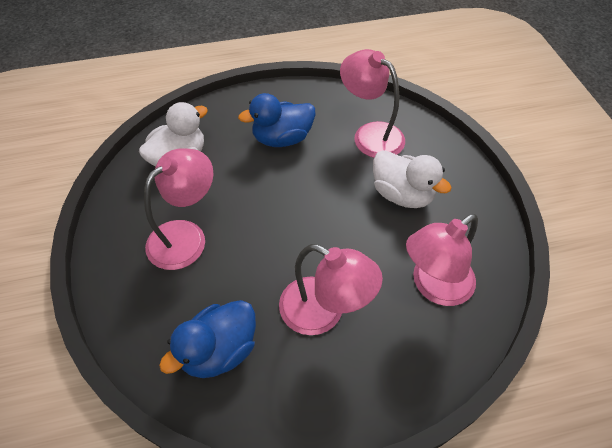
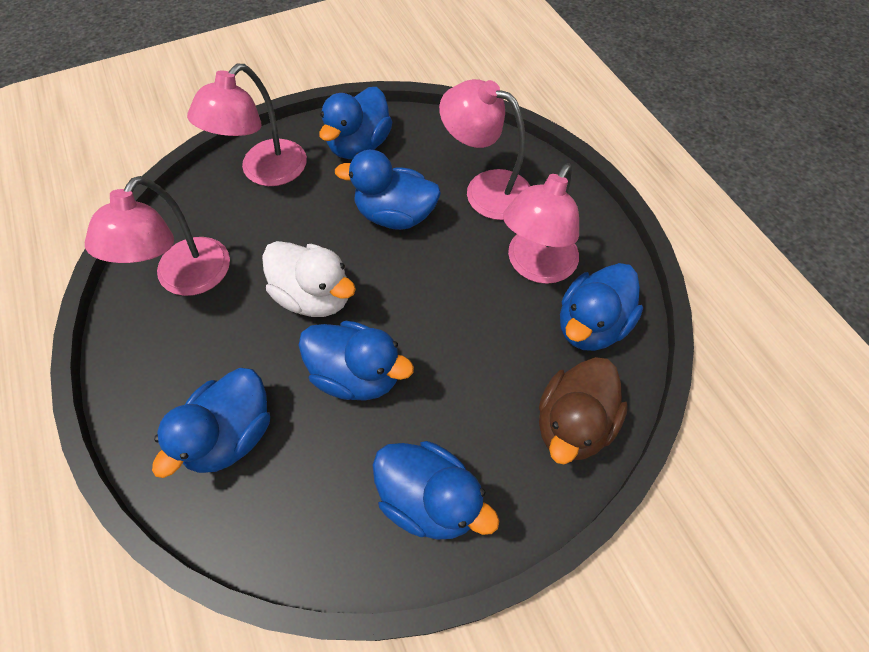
blue duck: 2 -> 6
brown duck: 0 -> 1
white duck: 2 -> 1

